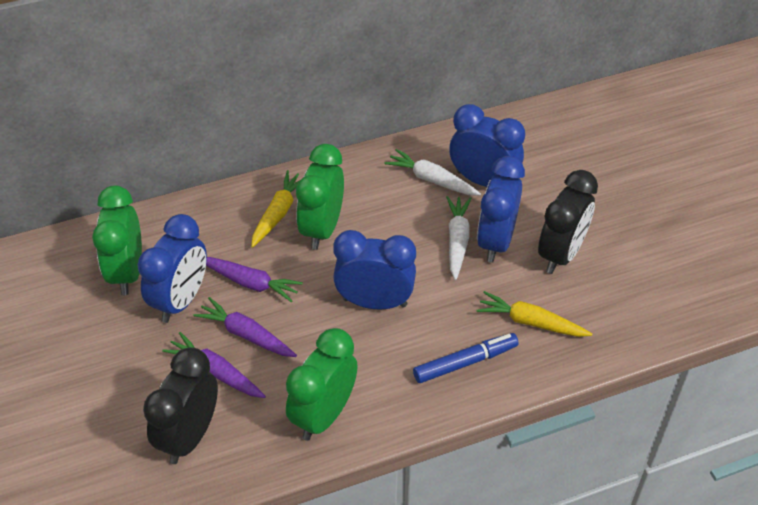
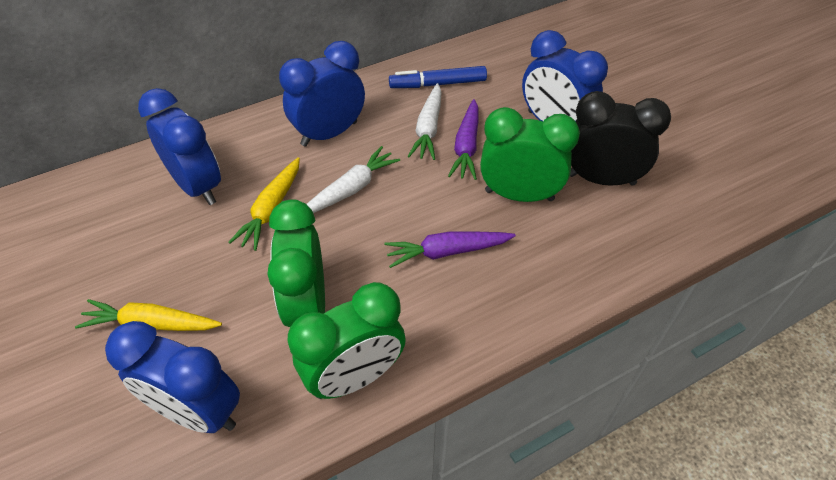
black clock: 2 -> 1
purple carrot: 3 -> 2

